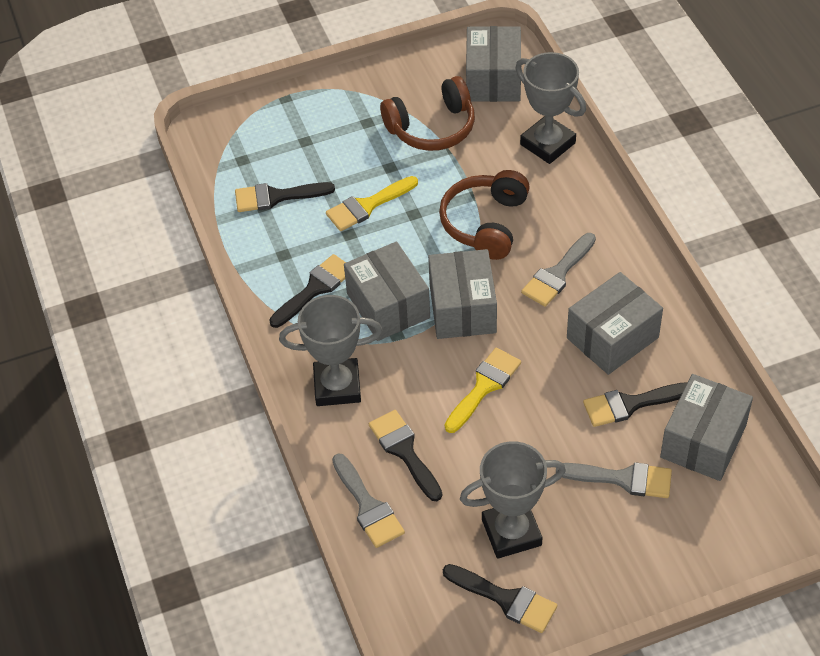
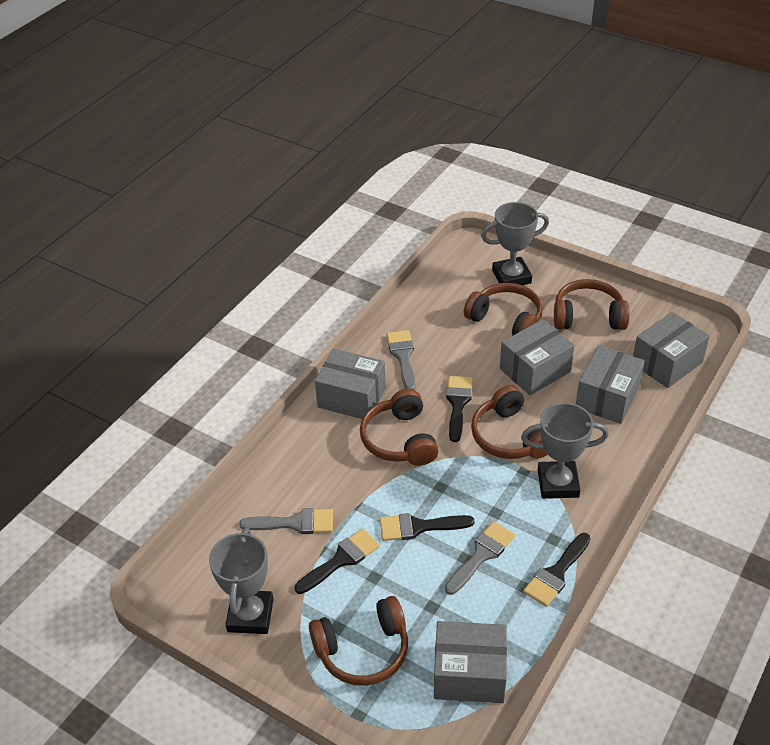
black brush: 5 -> 4
brown headphones: 2 -> 5
yellow brush: 2 -> 0

